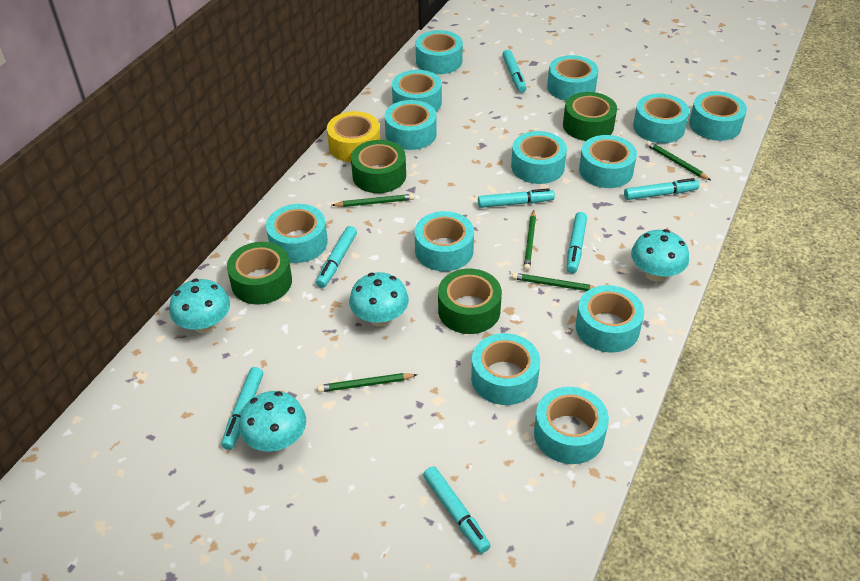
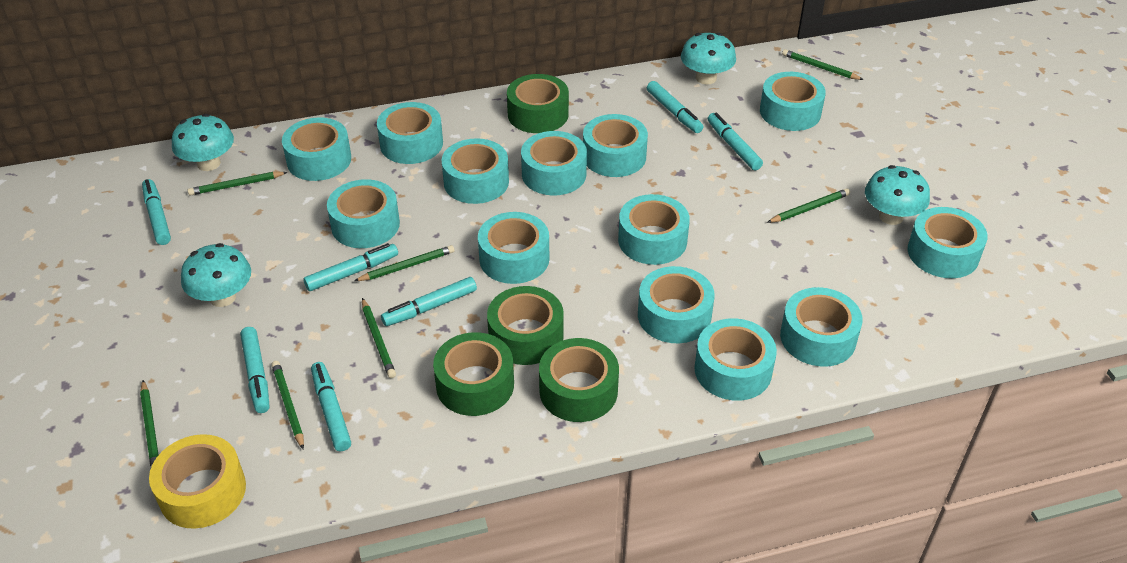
green pencil: 5 -> 7

